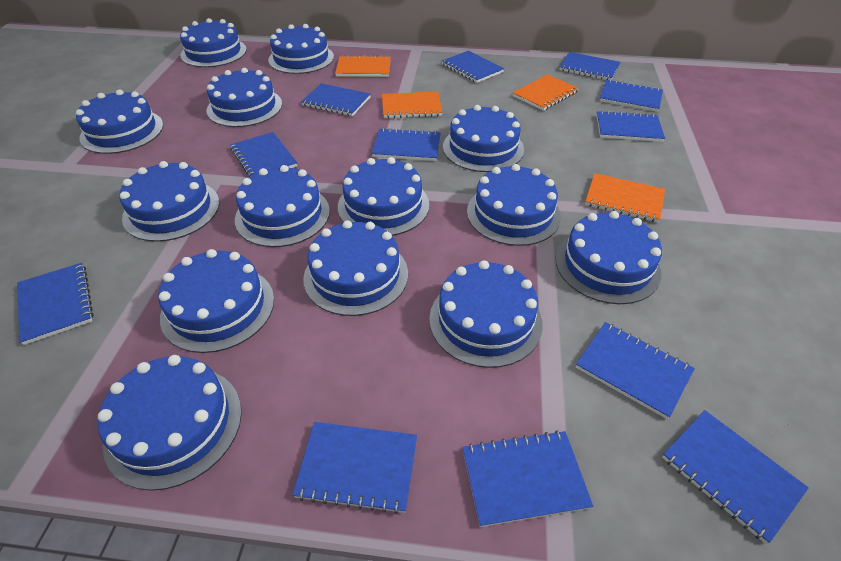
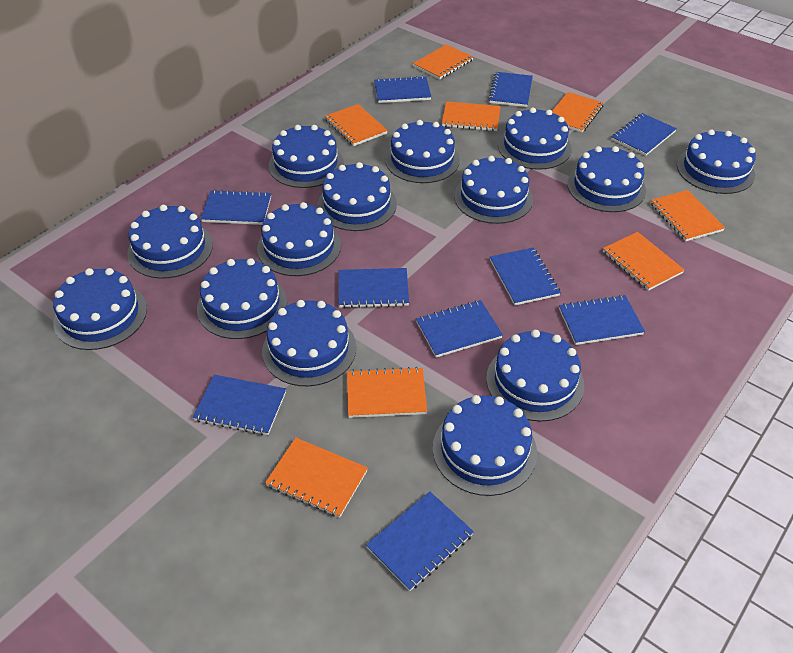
blue notebook: 12 -> 10
orange notebook: 4 -> 8

